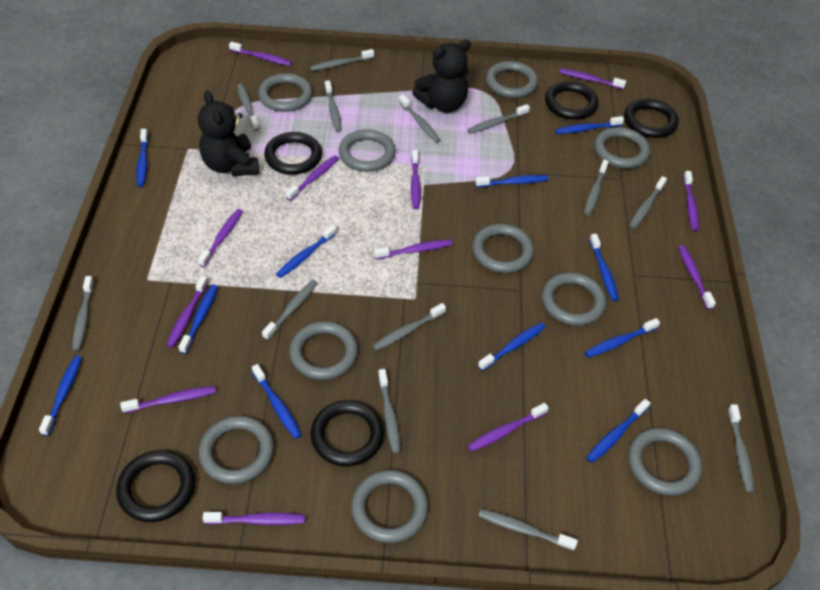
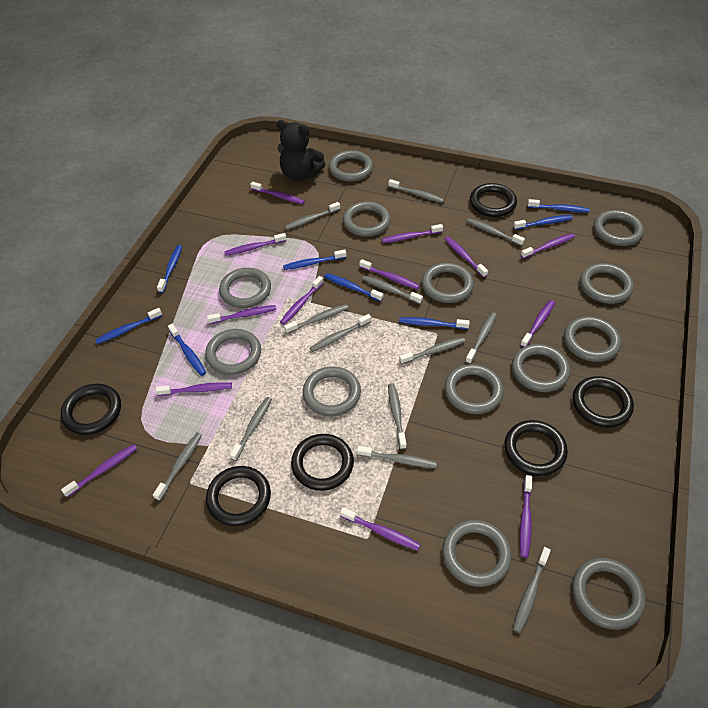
black ring: 5 -> 6
black teddy bear: 2 -> 1
blue toothbrush: 11 -> 8
grey ring: 10 -> 13
purple toothbrush: 12 -> 13

